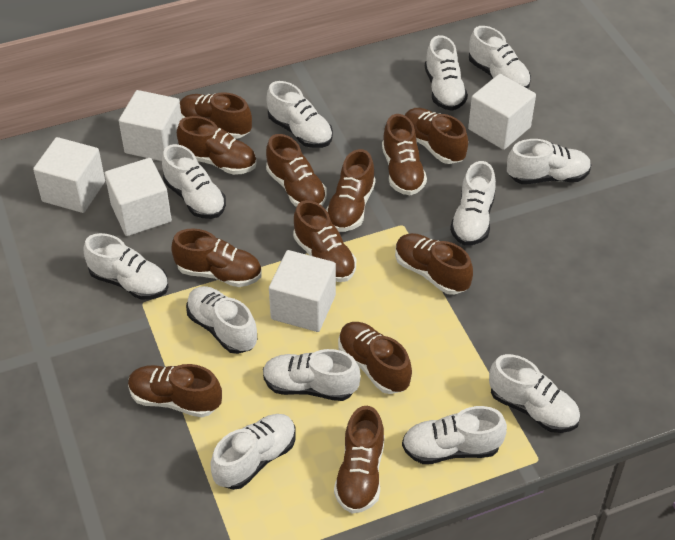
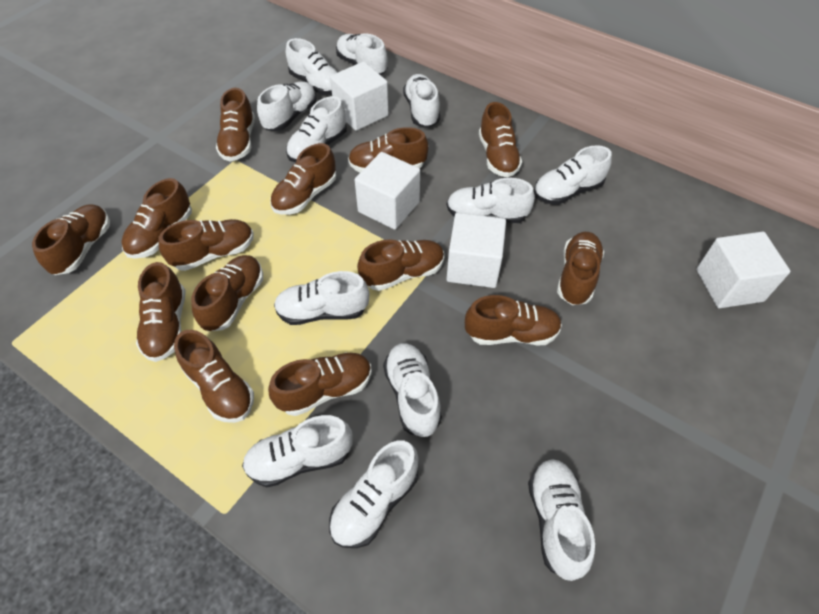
brown shoe: 12 -> 14
white cube: 5 -> 4

